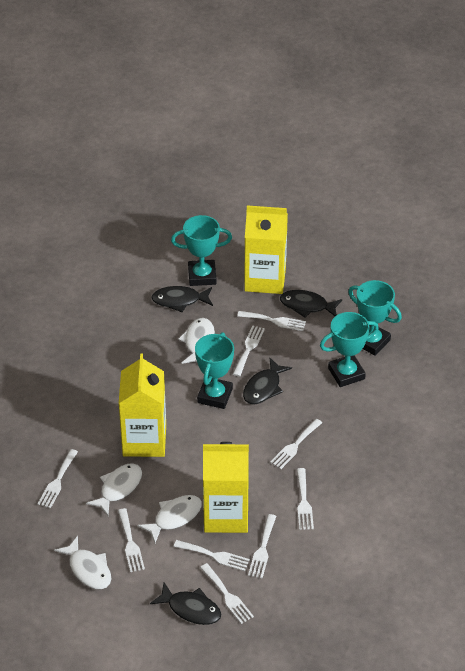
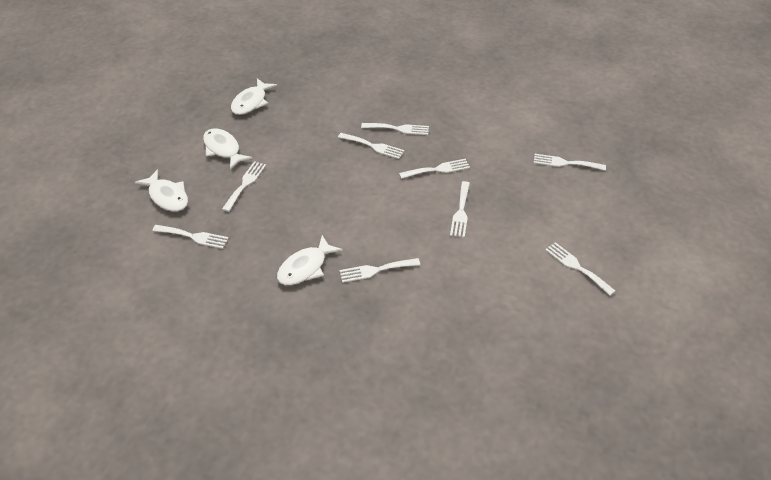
black fish: 4 -> 0
turquoise trophy: 4 -> 0
yellow carton: 3 -> 0

